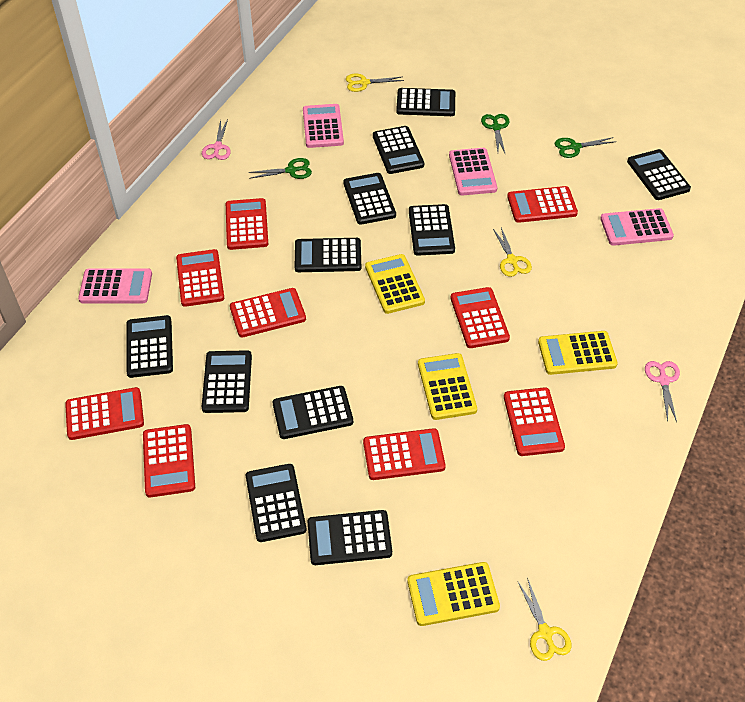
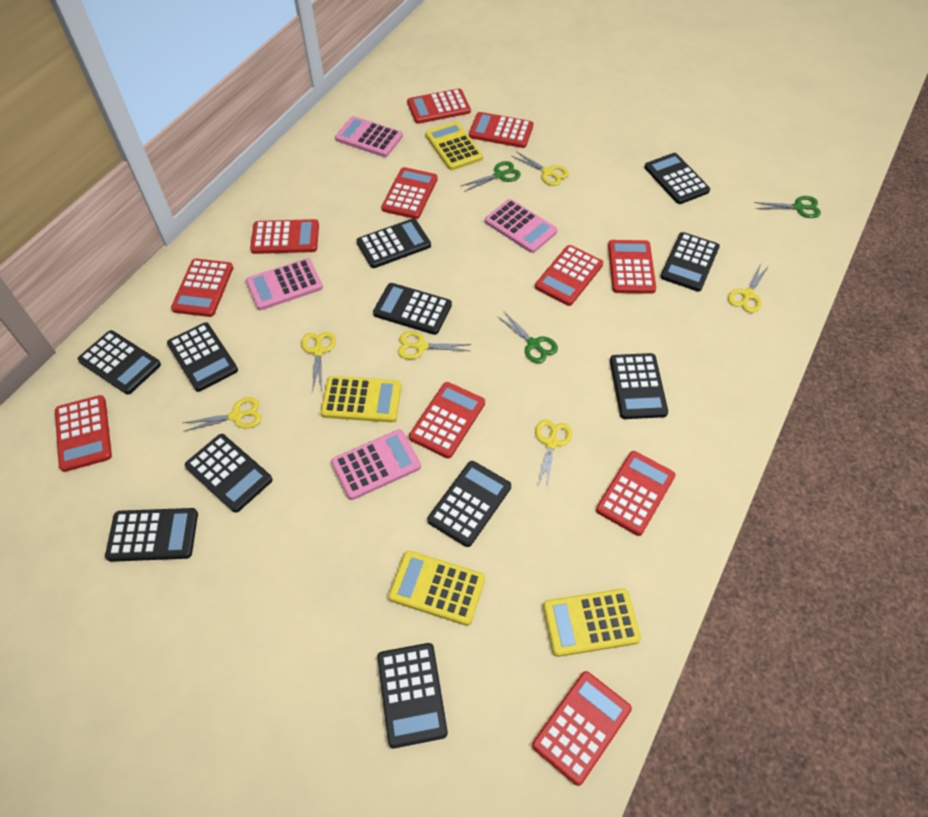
pink scissors: 2 -> 0
red calculator: 9 -> 11
yellow scissors: 3 -> 6

